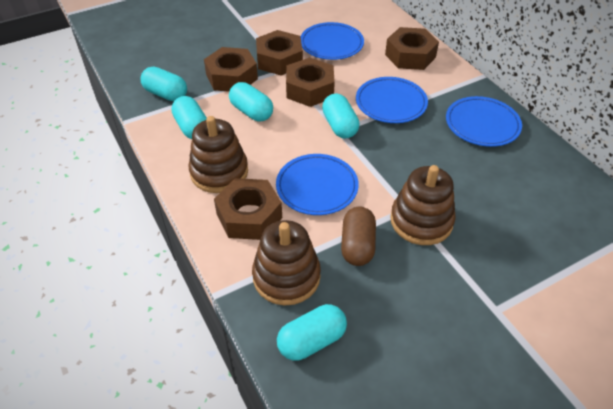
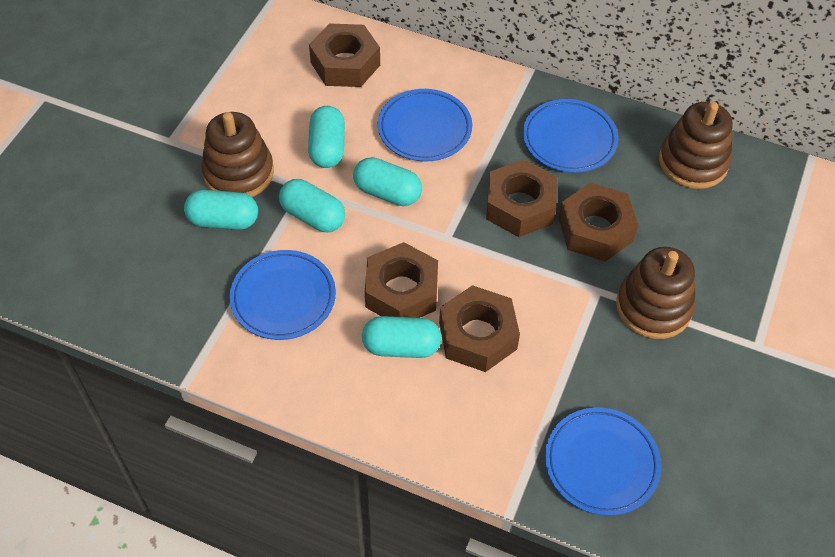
brown capsule: 1 -> 0

